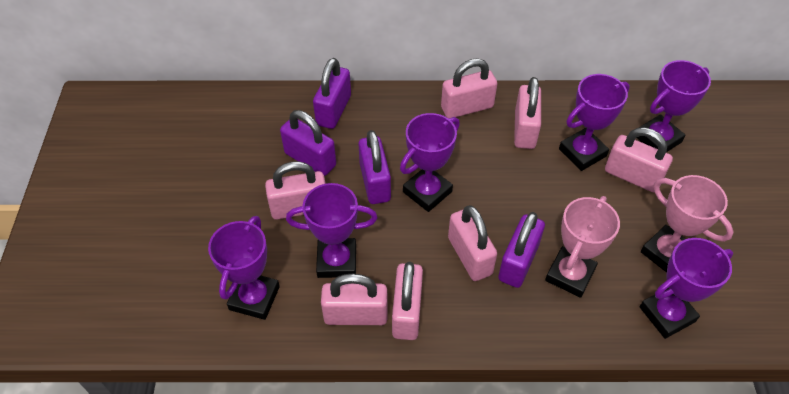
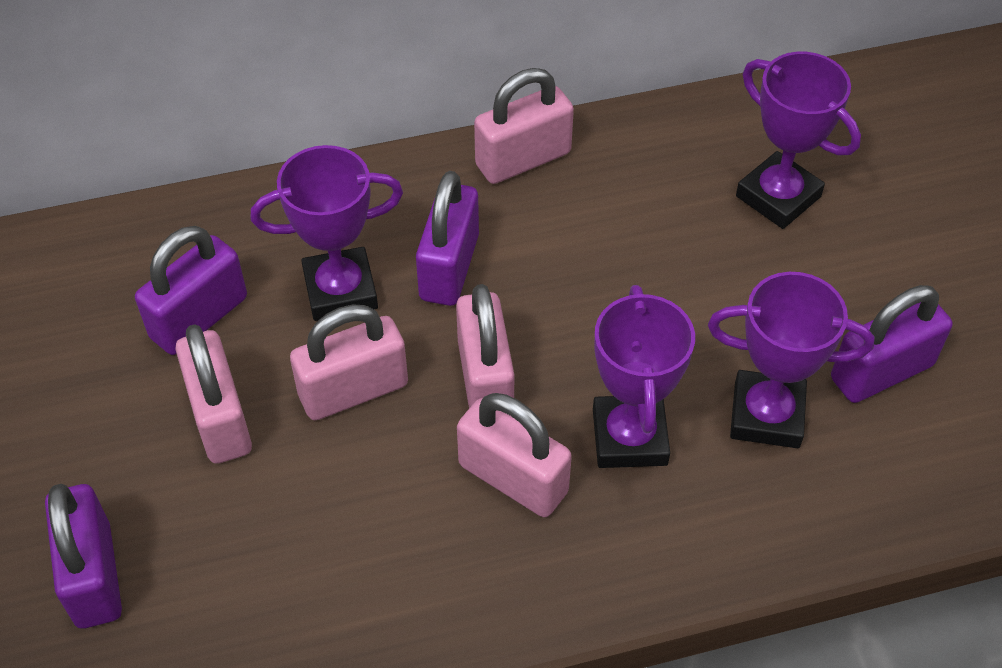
pink padlock: 7 -> 5
pink trophy: 2 -> 0
purple trophy: 6 -> 4

